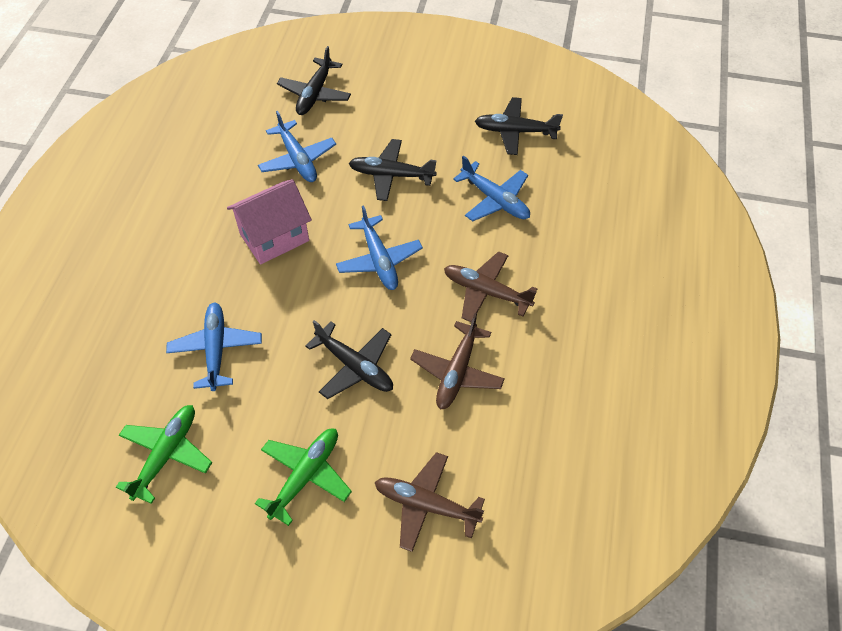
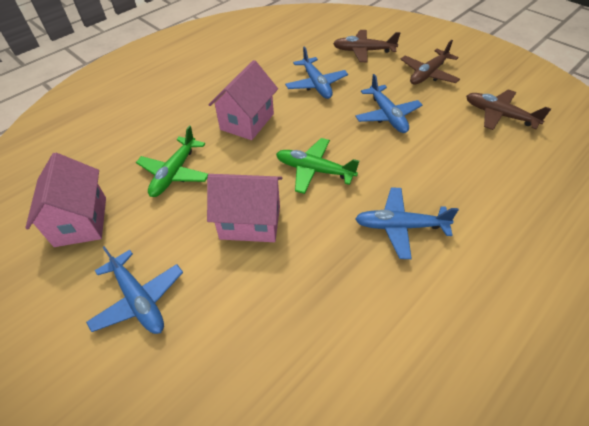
black plane: 4 -> 0
pink house: 1 -> 3

